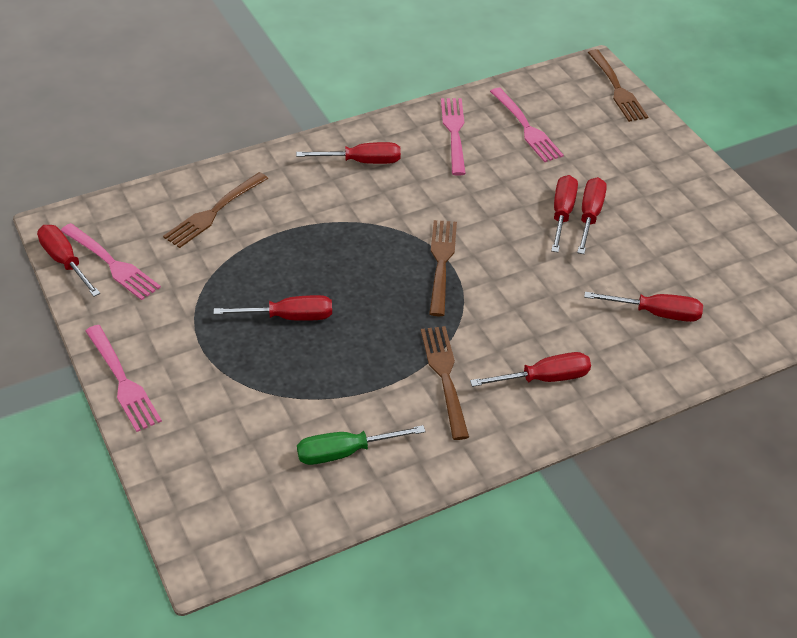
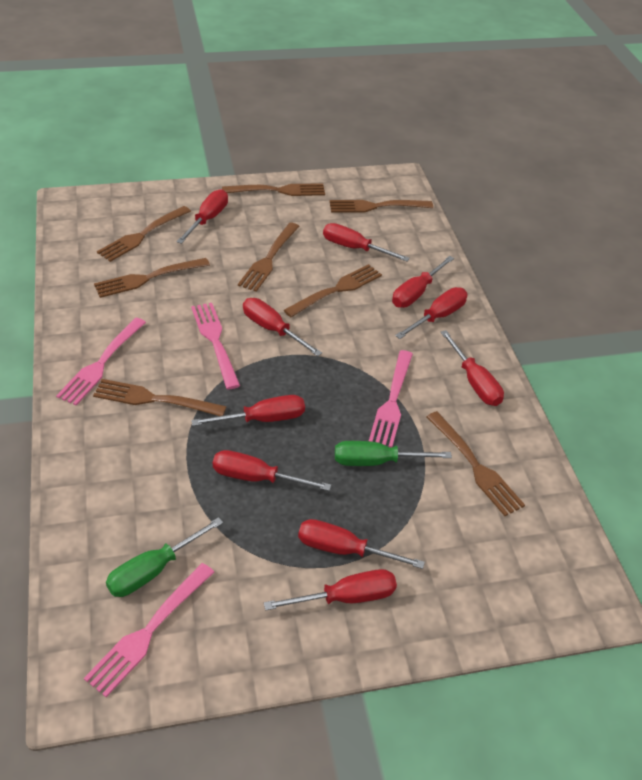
brown fork: 4 -> 8
green screwdriver: 1 -> 2
red screwdriver: 7 -> 10

